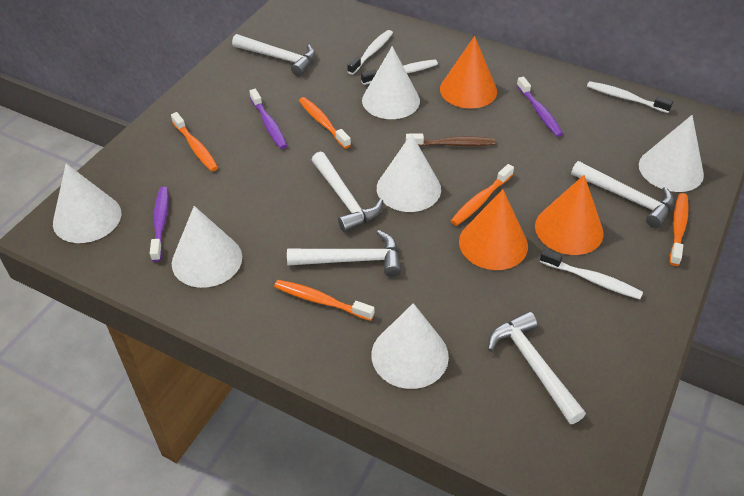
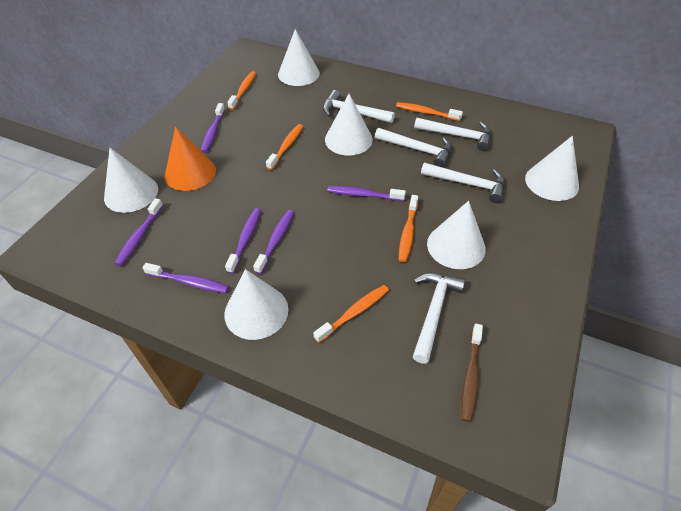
orange cone: 3 -> 1
purple toothbrush: 3 -> 6
white toothbrush: 4 -> 0

